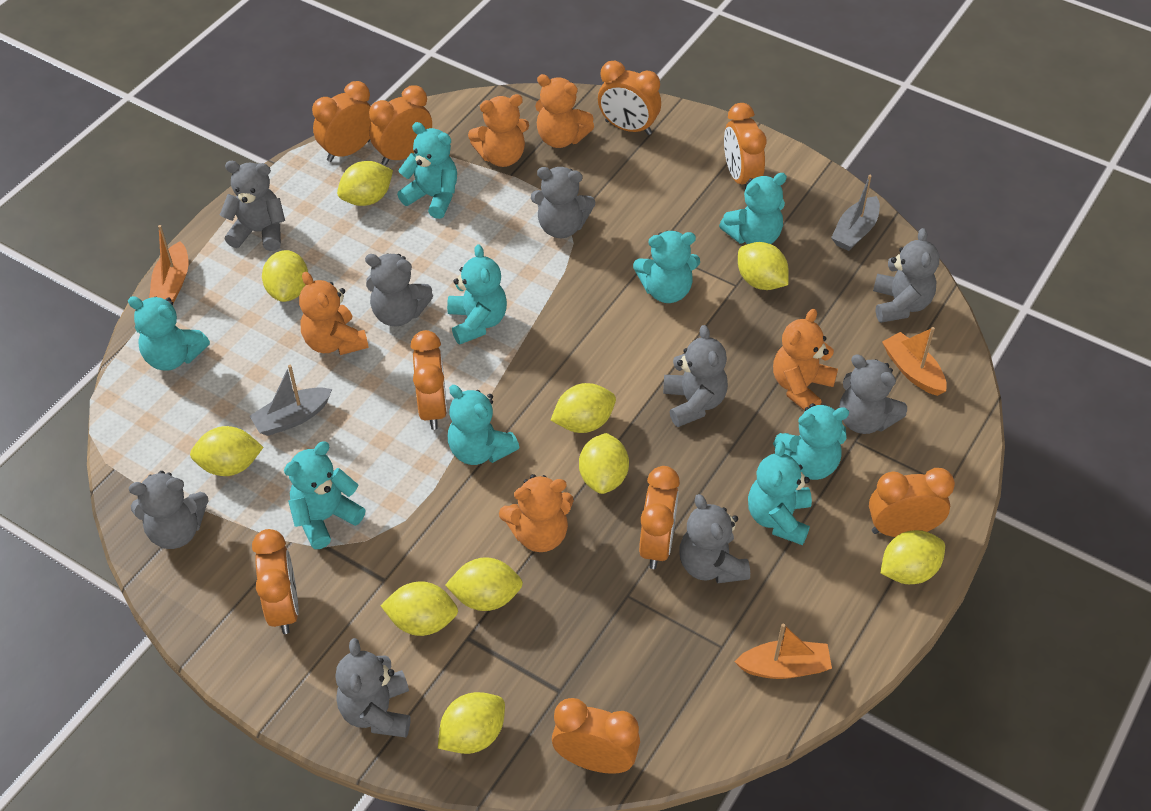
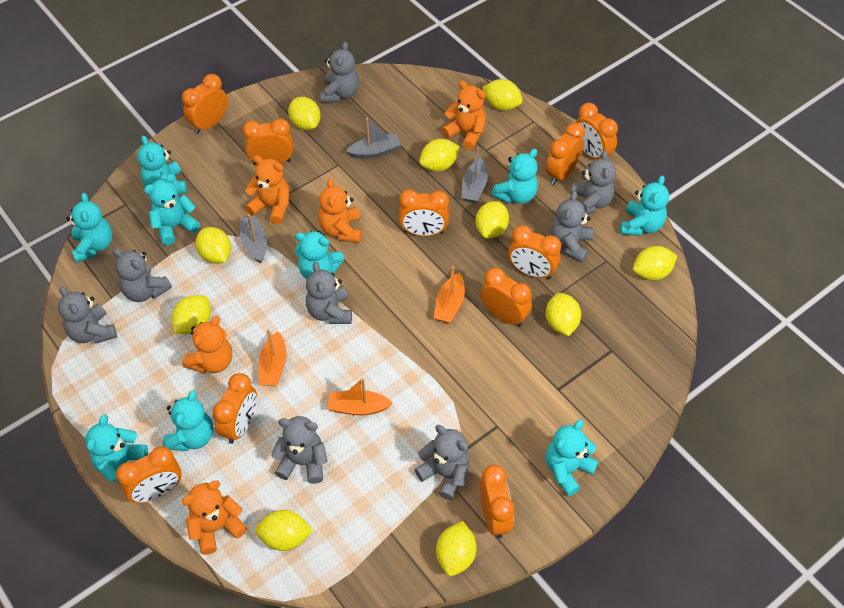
grey boat: 2 -> 3
grey teddy bear: 9 -> 8
orange clock: 9 -> 10

